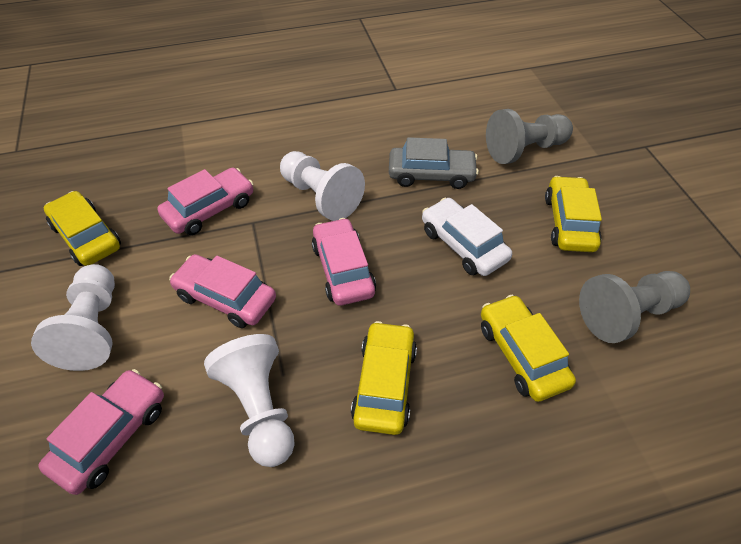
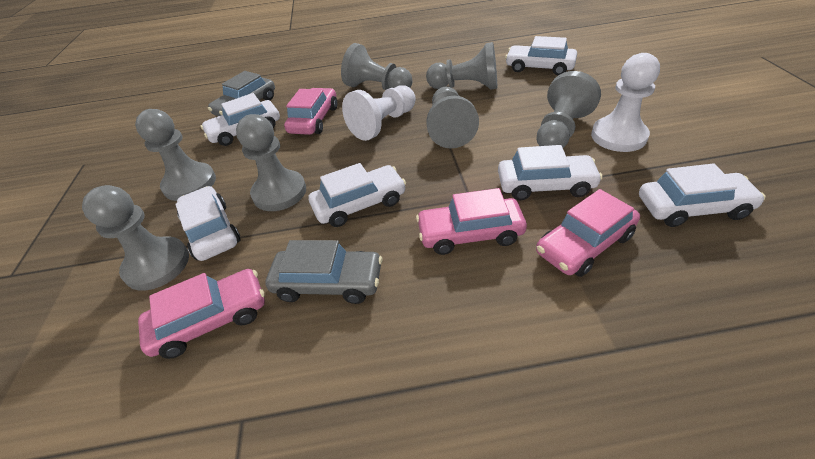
grey car: 1 -> 2
grey pawn: 2 -> 7
white car: 1 -> 6
white pawn: 3 -> 2
yellow car: 4 -> 0

